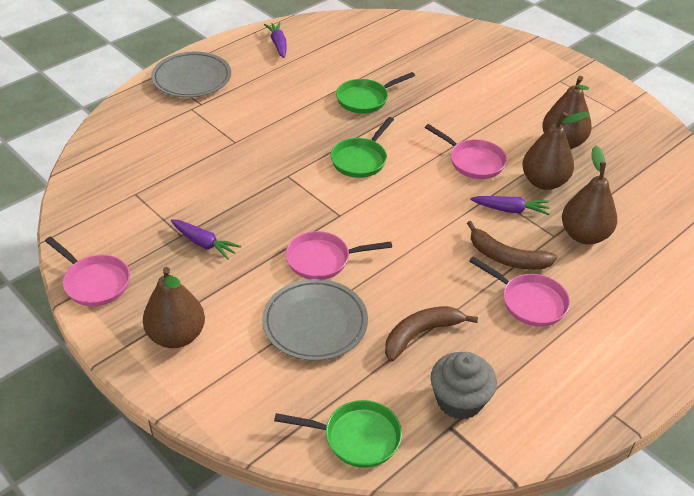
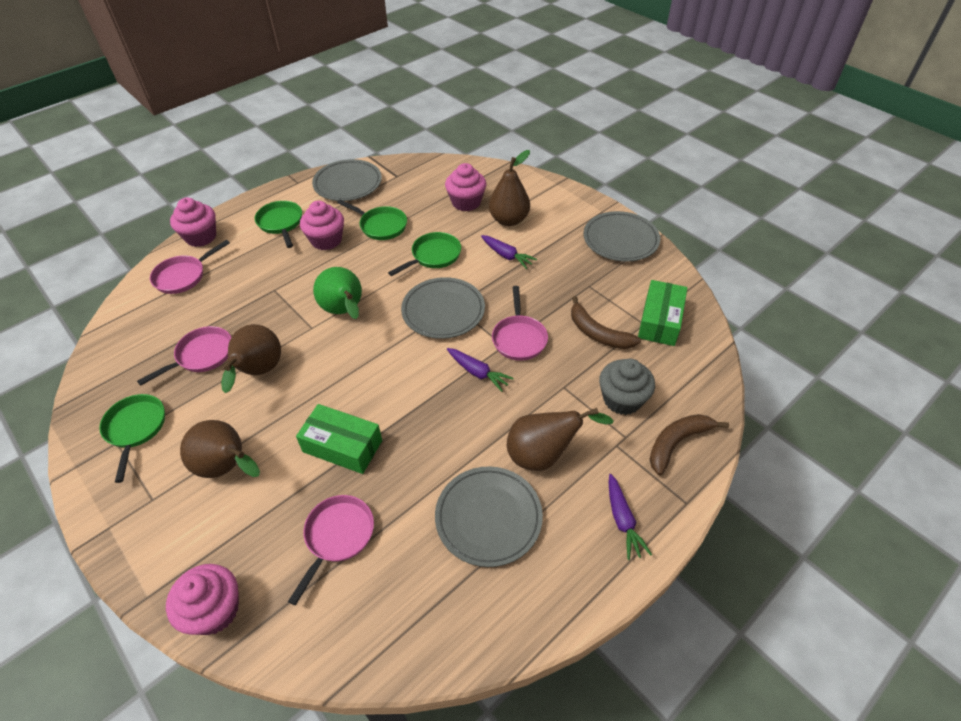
green box: 0 -> 2
green pan: 3 -> 4
green pear: 0 -> 1
grey plate: 2 -> 4
pink cupcake: 0 -> 4

